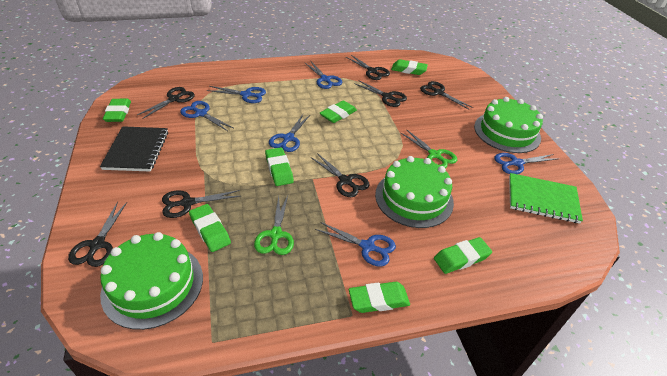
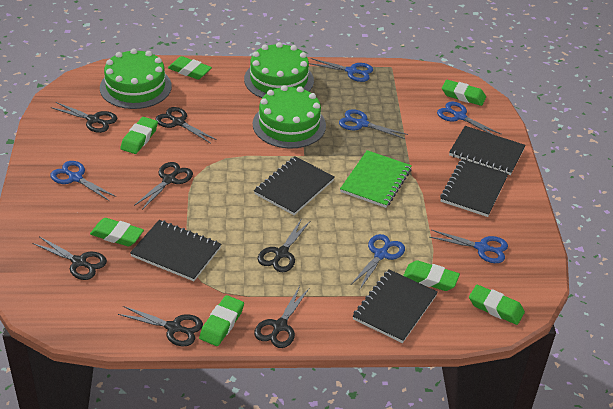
black notebook: 1 -> 5
green scissors: 2 -> 0

